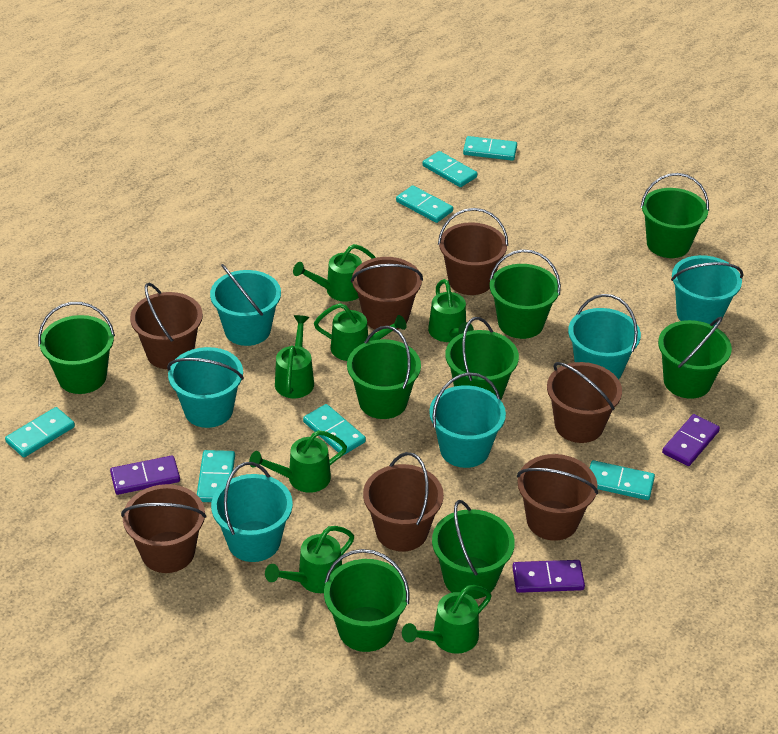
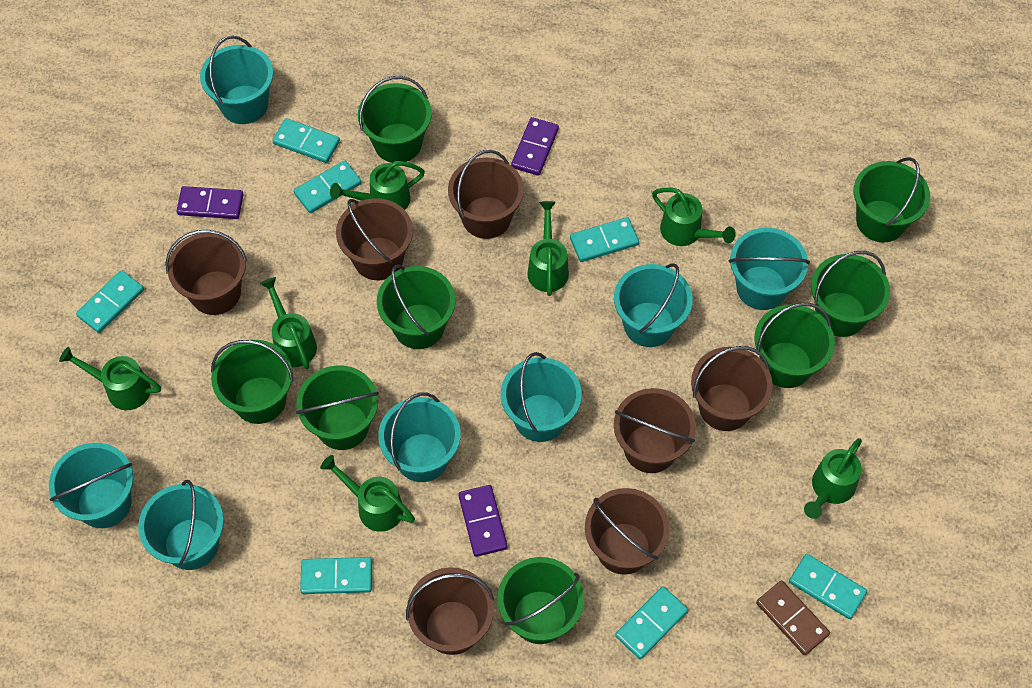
brown domino: 0 -> 1
turquoise bucket: 6 -> 7

